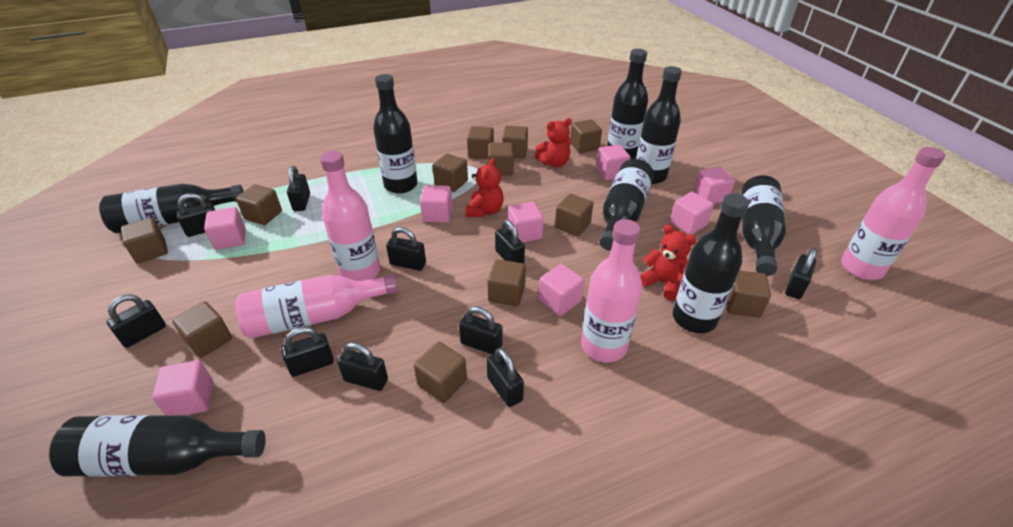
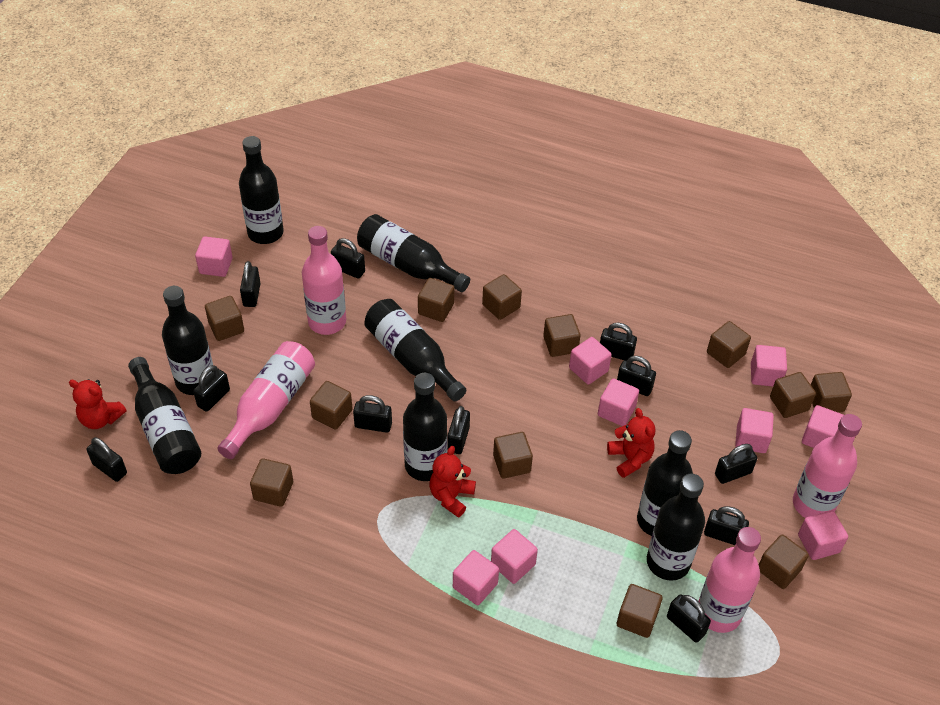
black padlock: 10 -> 11
pink cube: 8 -> 9

